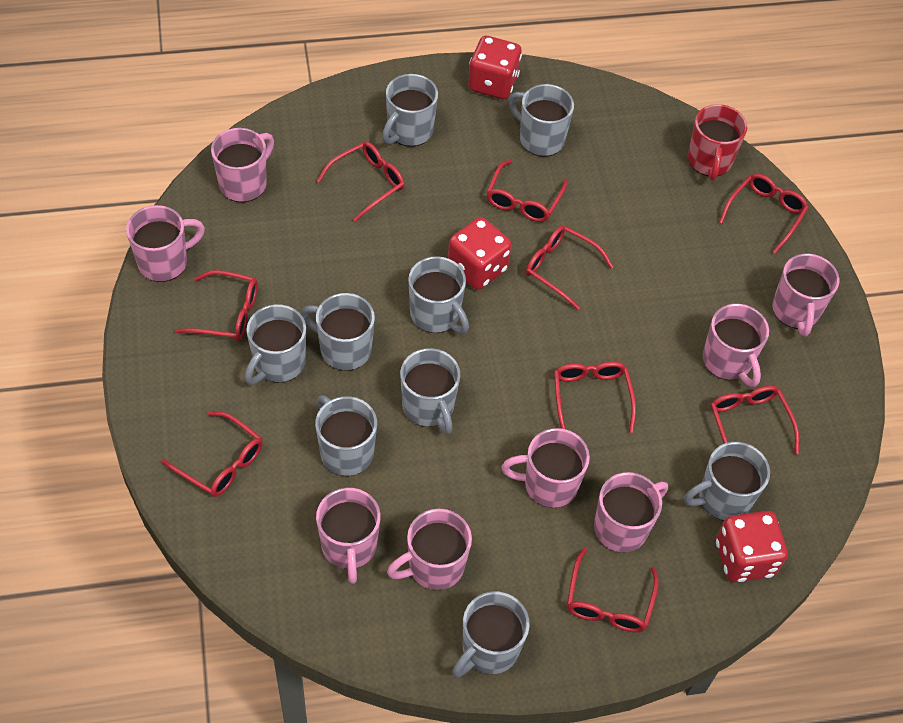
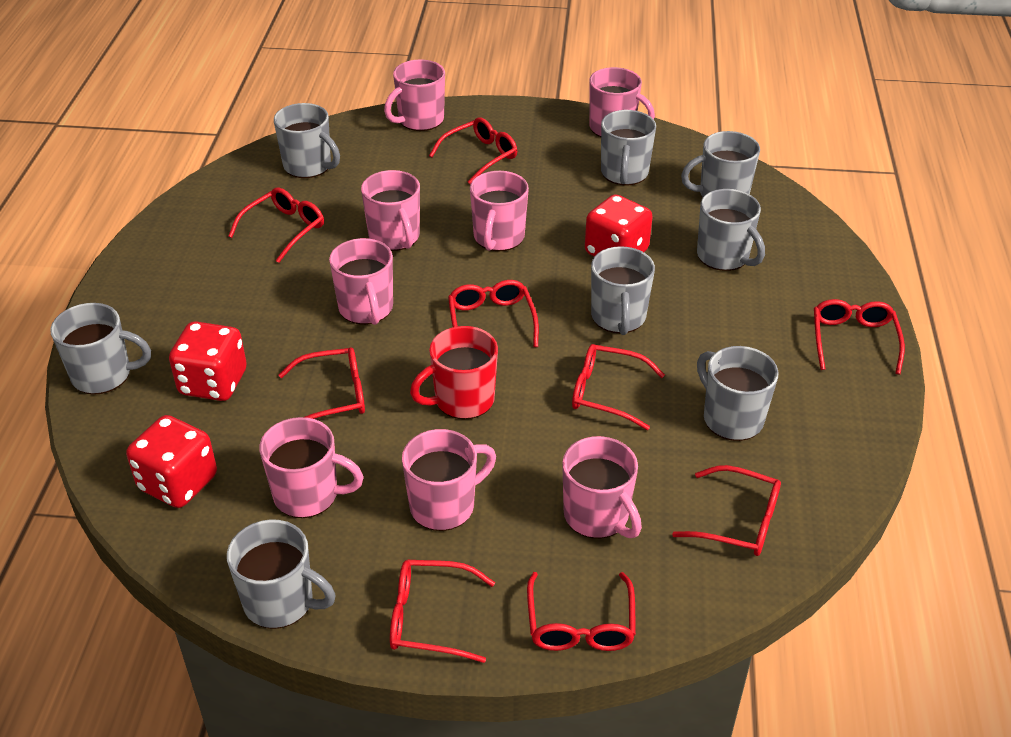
grey mug: 9 -> 8

